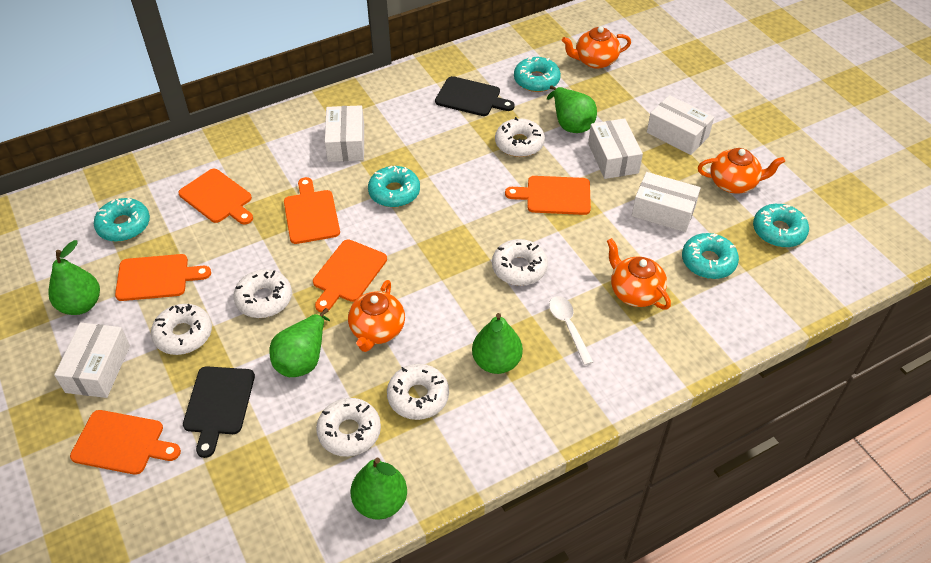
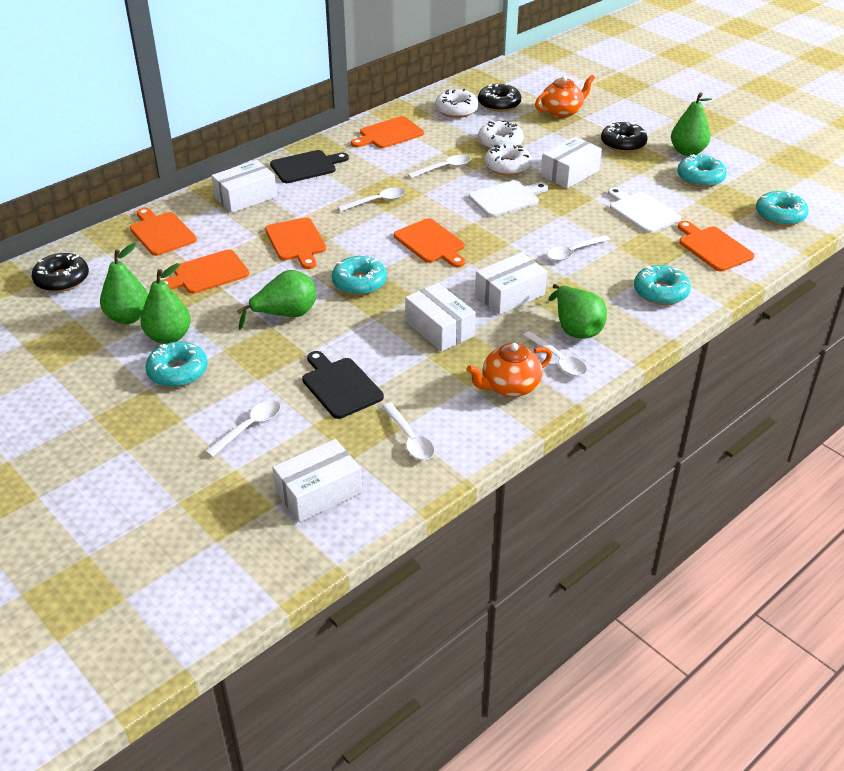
black donut: 0 -> 3
orange teapot: 4 -> 2
white cutting board: 0 -> 2
white donut: 6 -> 3
white spoon: 1 -> 6

